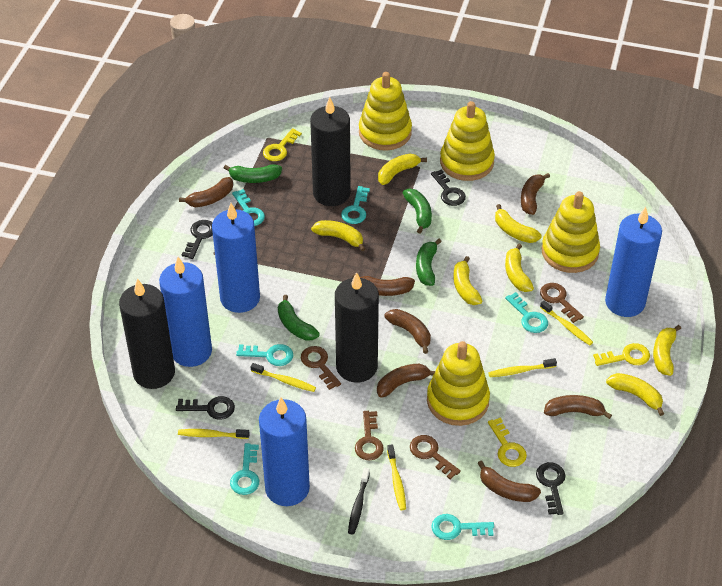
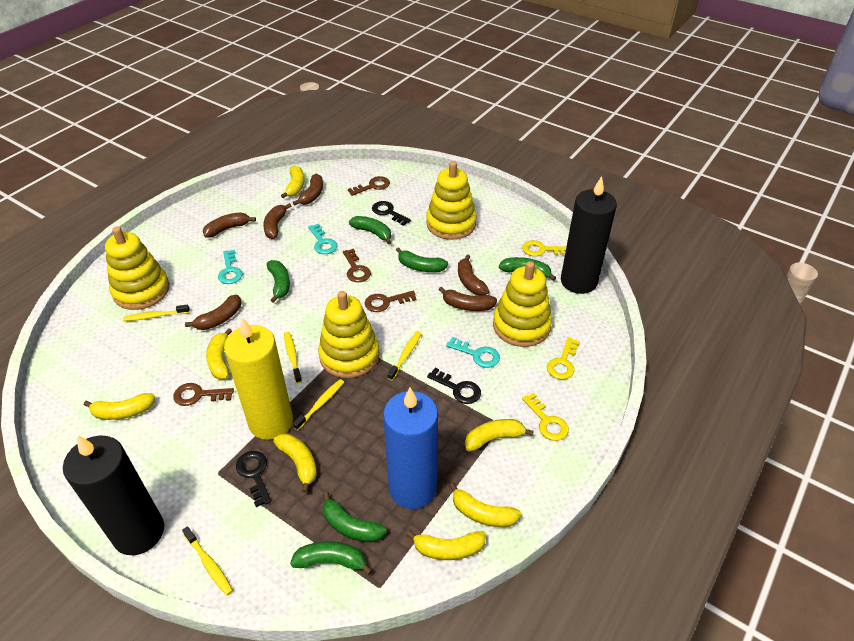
black candle: 3 -> 2
black key: 4 -> 3
black toothbrush: 1 -> 0
blue candle: 4 -> 1
brown banana: 7 -> 6
green banana: 4 -> 6
turquoise key: 6 -> 3
yellow candle: 0 -> 1

